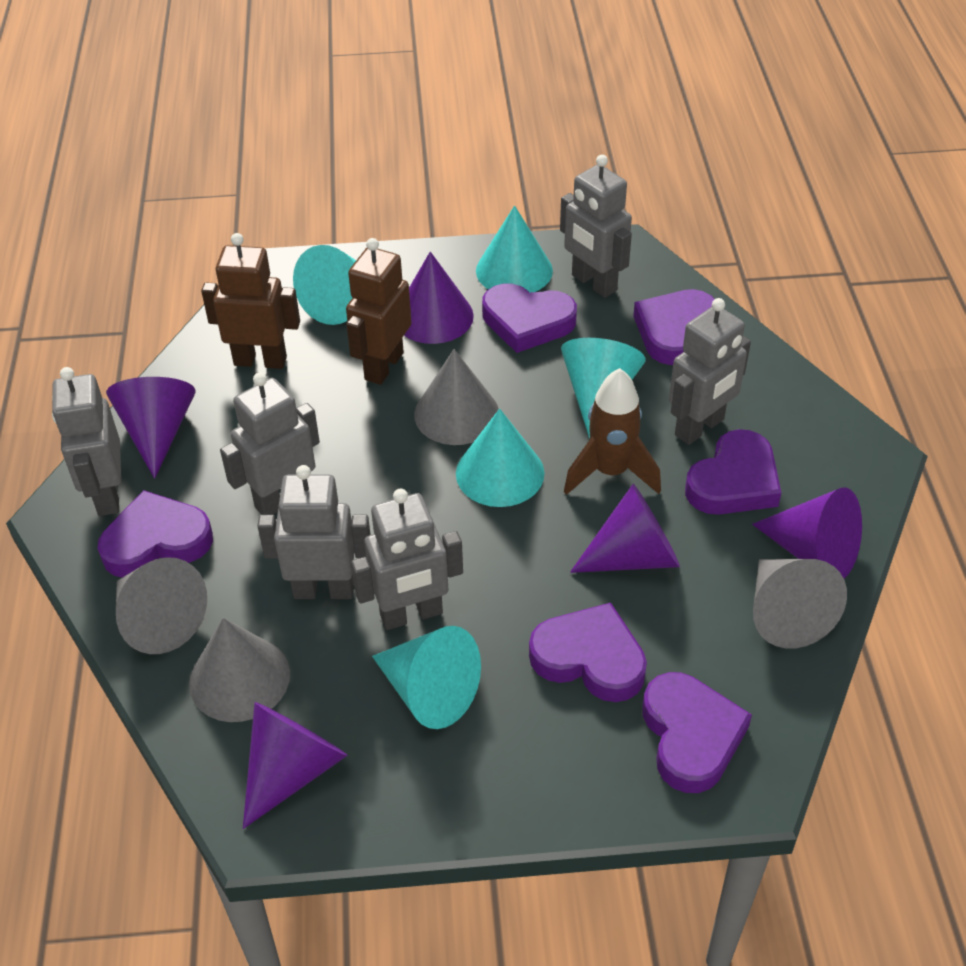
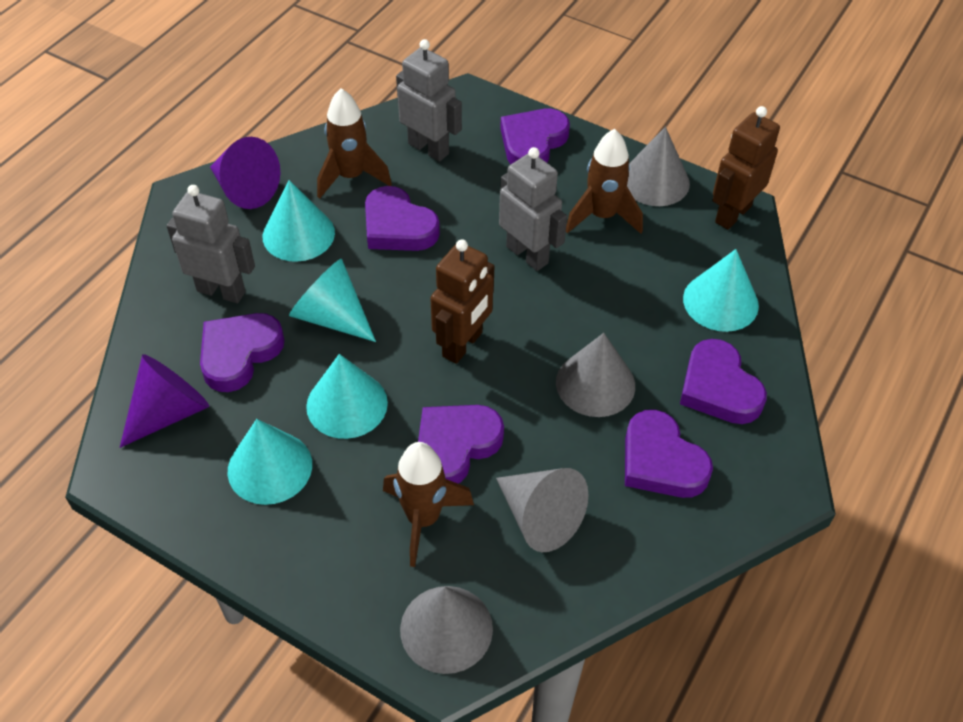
brown rocket: 1 -> 3
grey robot: 6 -> 3
purple cone: 5 -> 2

